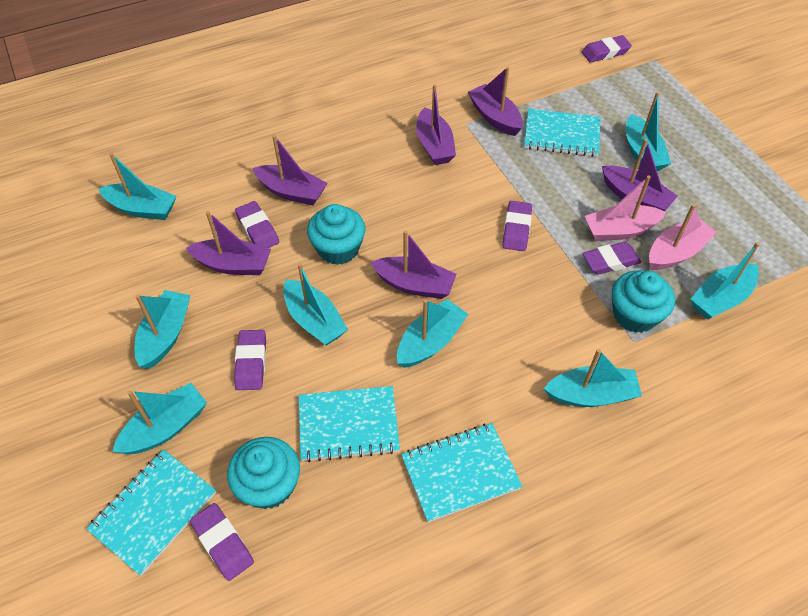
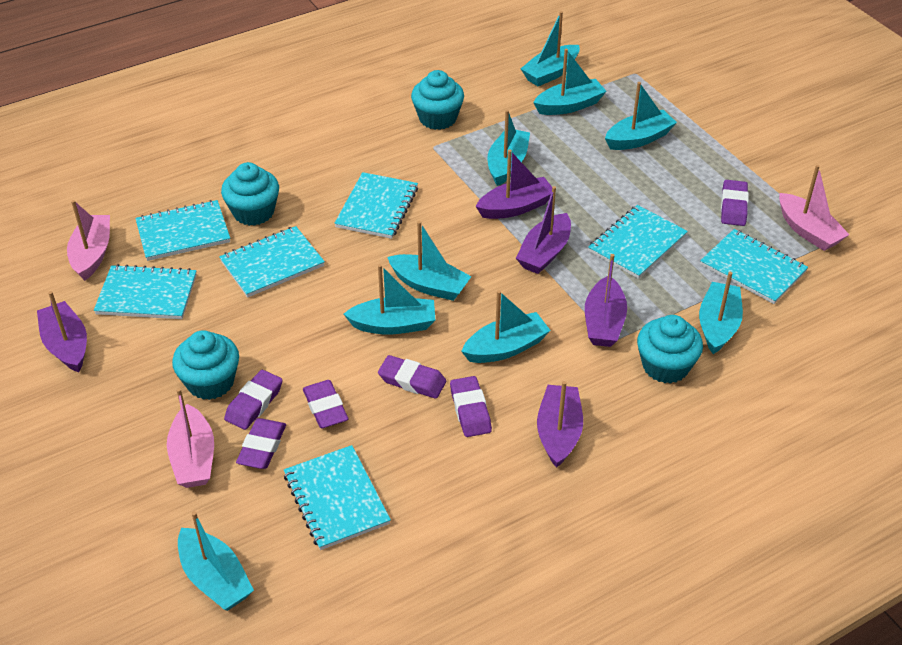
pink boat: 2 -> 3
purple boat: 6 -> 5
turquoise boat: 8 -> 9
turquoise cupcake: 3 -> 4
turquoise notebook: 4 -> 7

